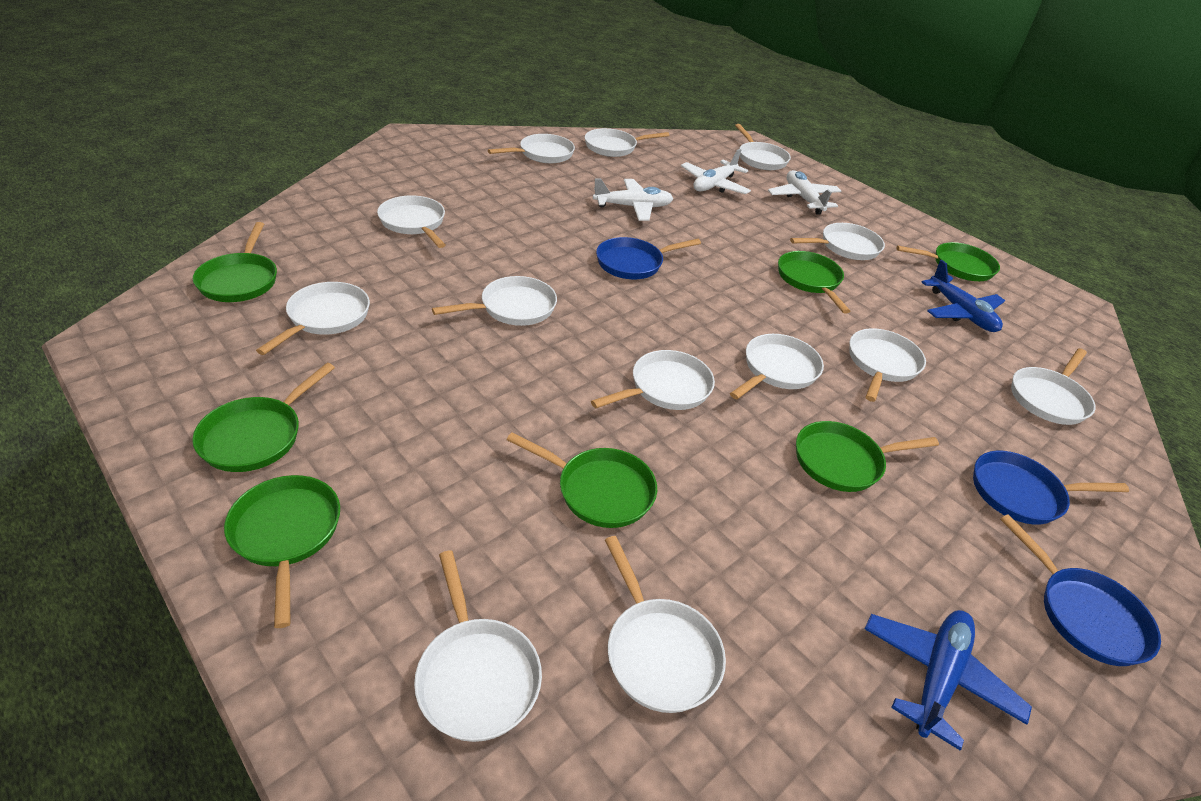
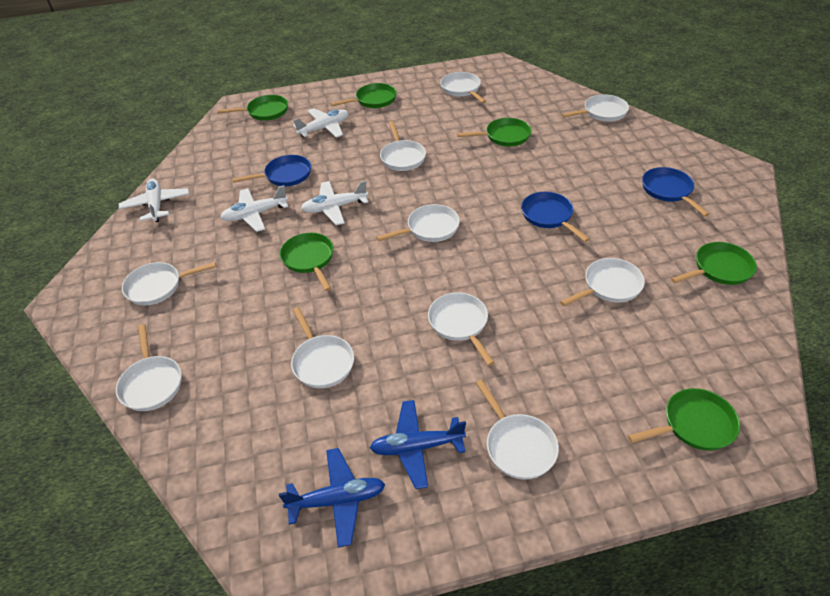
green pan: 7 -> 6
white pan: 13 -> 10
white plane: 3 -> 4

